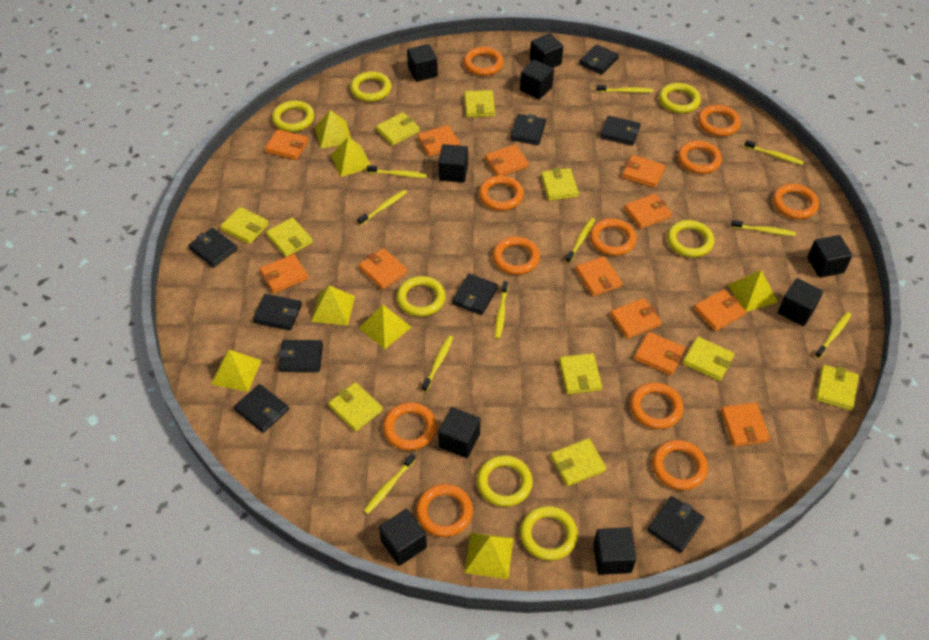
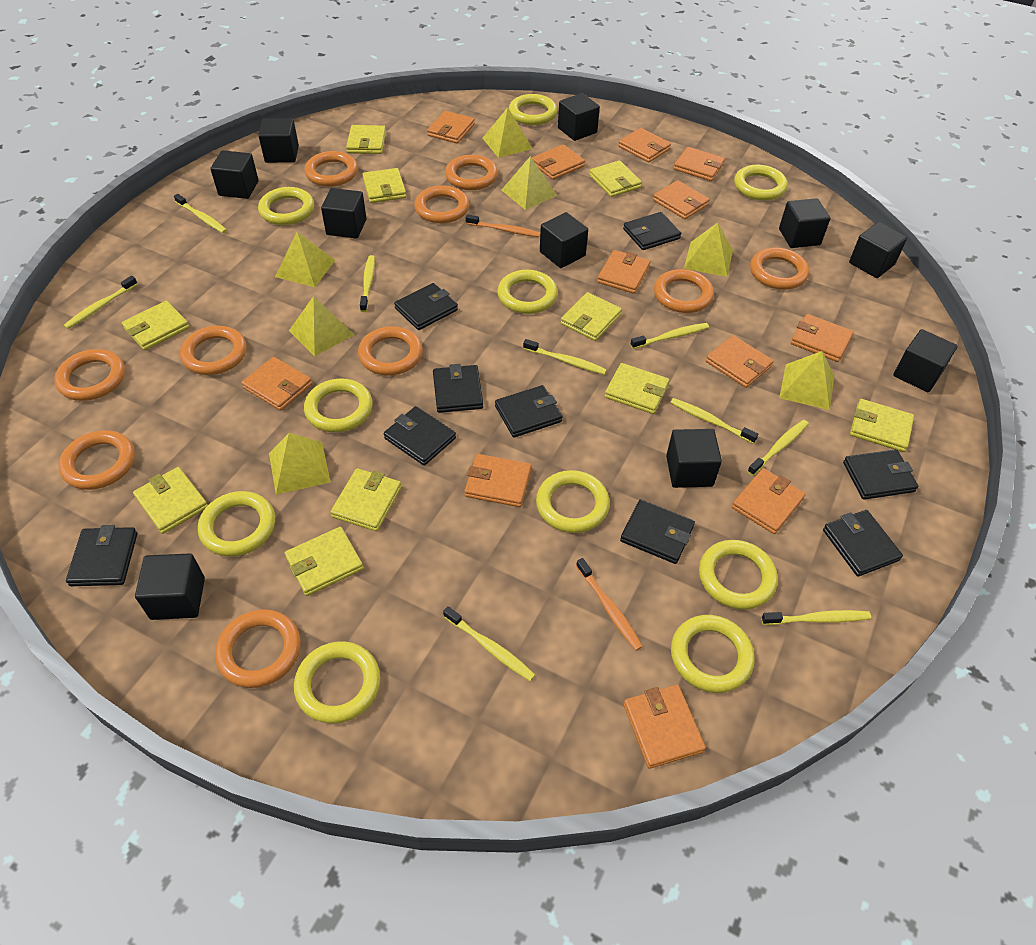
black cube: 9 -> 10
orange ring: 11 -> 10
orange toothbrush: 0 -> 2
yellow ring: 7 -> 10
yellow toothbrush: 10 -> 9

